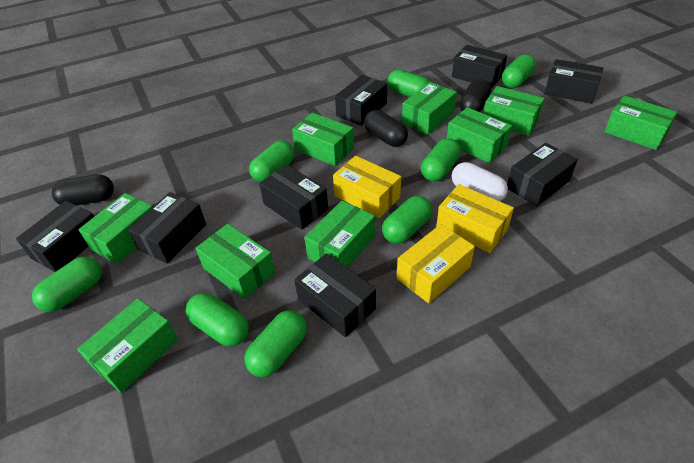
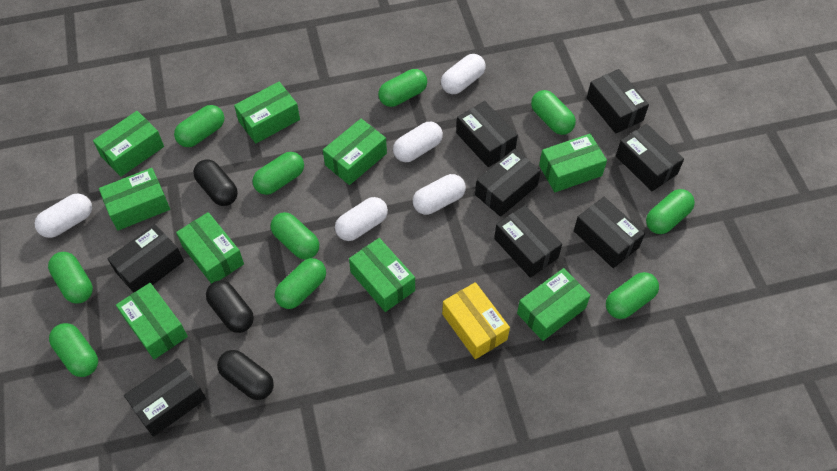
green capsule: 8 -> 10
white capsule: 1 -> 5
yellow box: 3 -> 1

